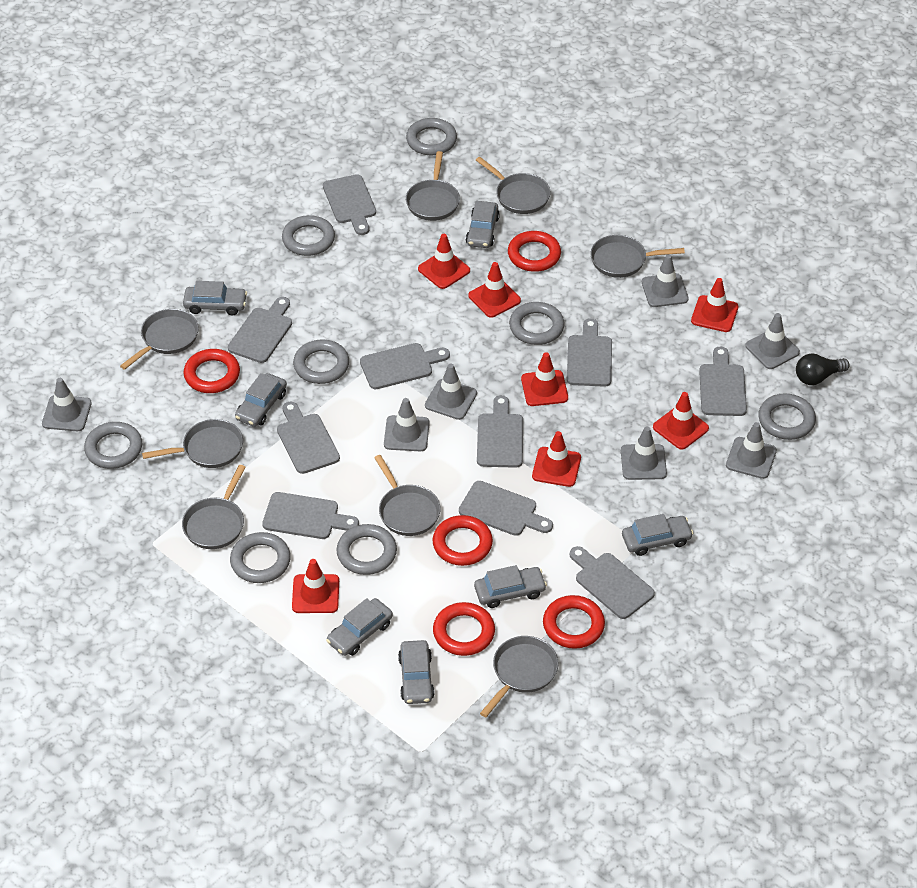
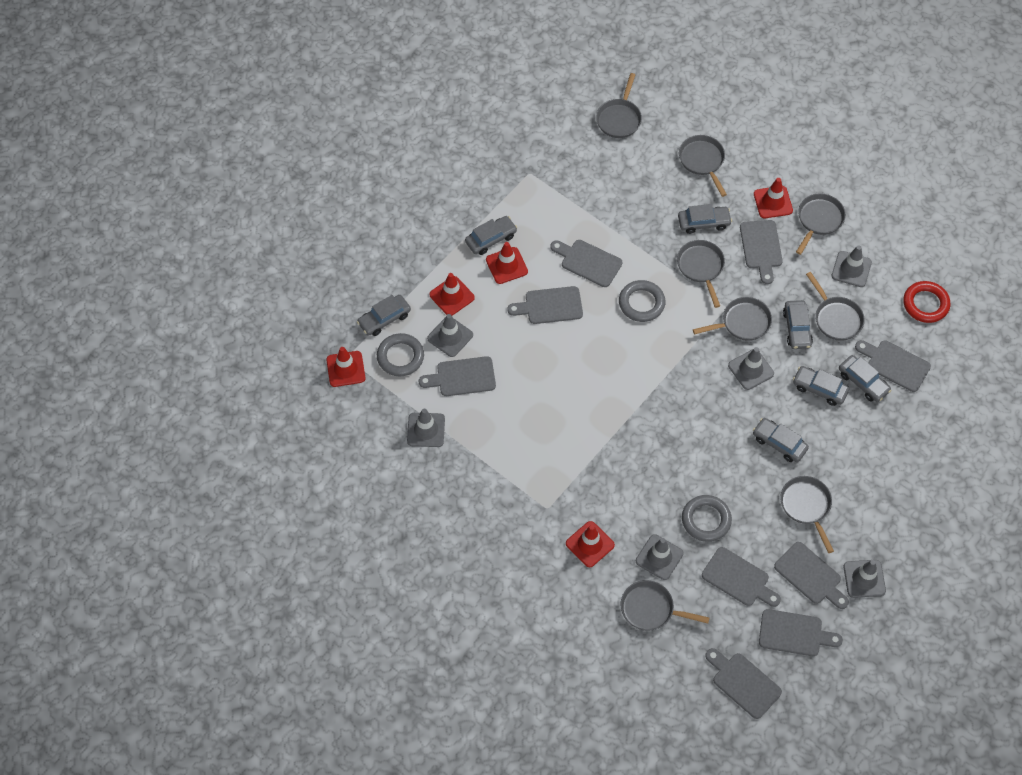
black light bulb: 1 -> 0
grey cutting board: 10 -> 9
grey ring: 8 -> 3
grey traffic cone: 7 -> 6
red ring: 5 -> 1
red traffic cone: 7 -> 5

